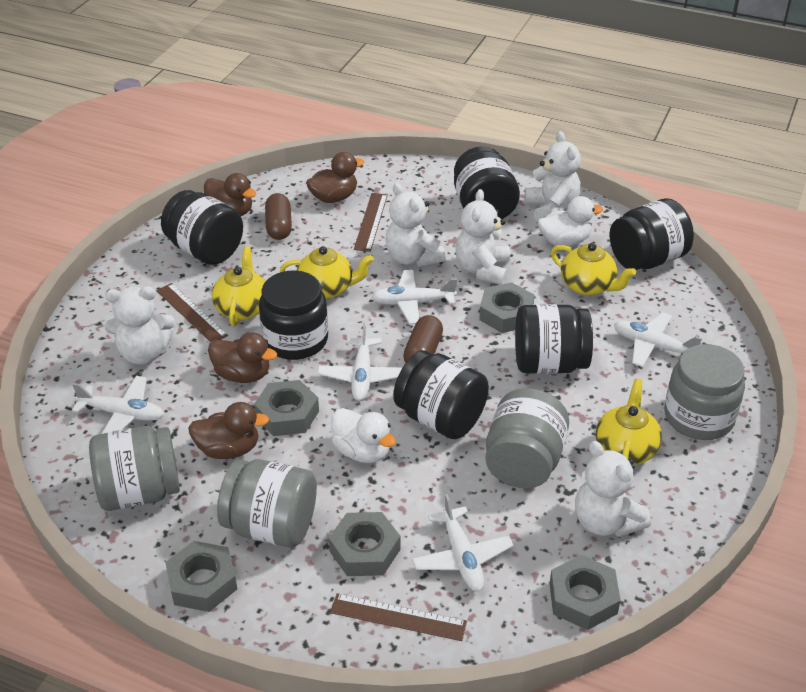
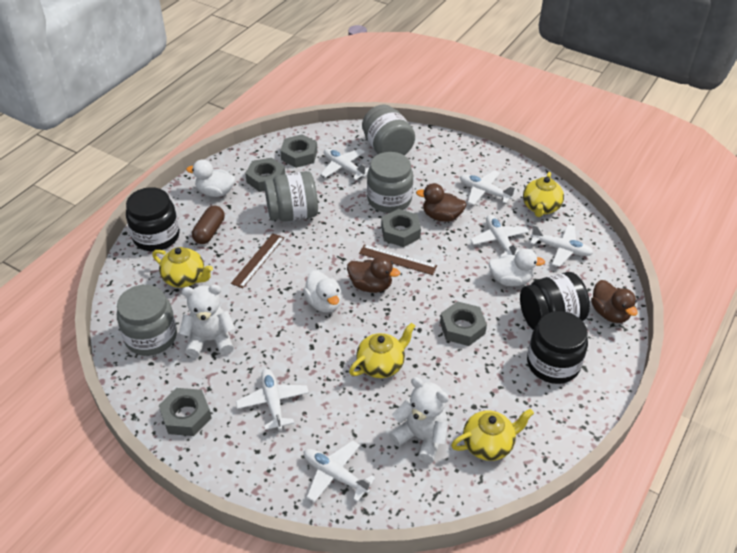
black jar: 6 -> 3
brown capsule: 2 -> 1
brown duck: 4 -> 3
brown ruler: 3 -> 2
white duck: 2 -> 3
white plane: 5 -> 6
white teddy bear: 5 -> 2

